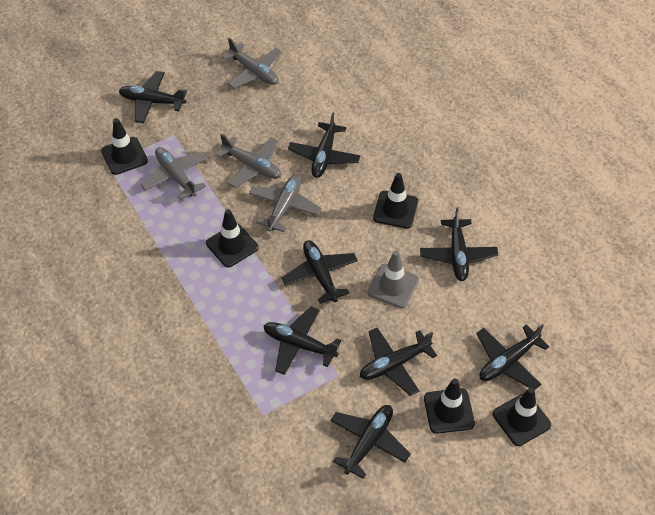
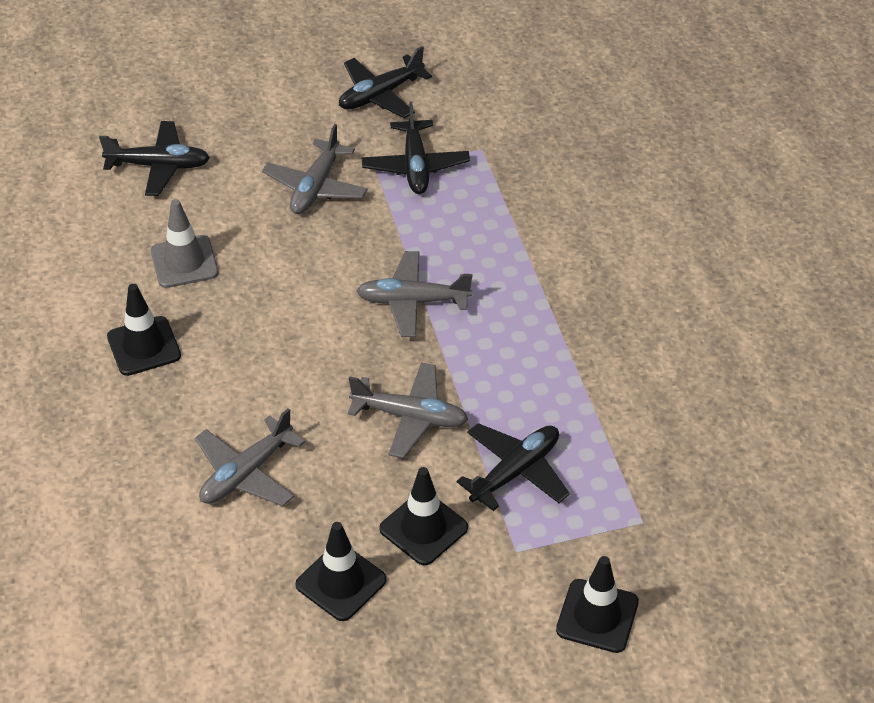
black plane: 8 -> 4
black traffic cone: 5 -> 4

